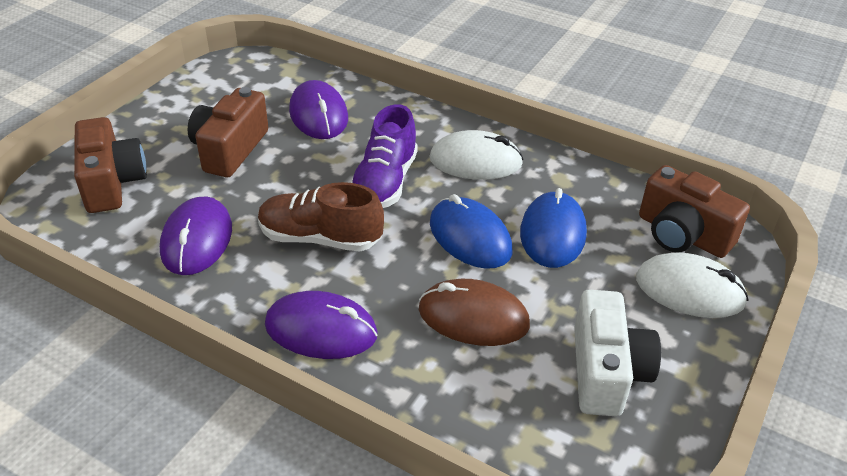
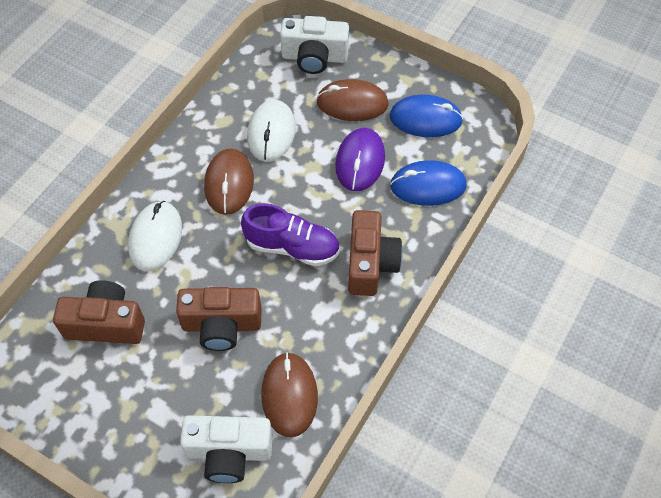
brown mouse: 1 -> 3
brown shoe: 1 -> 0
purple mouse: 3 -> 1
white camera: 1 -> 2

